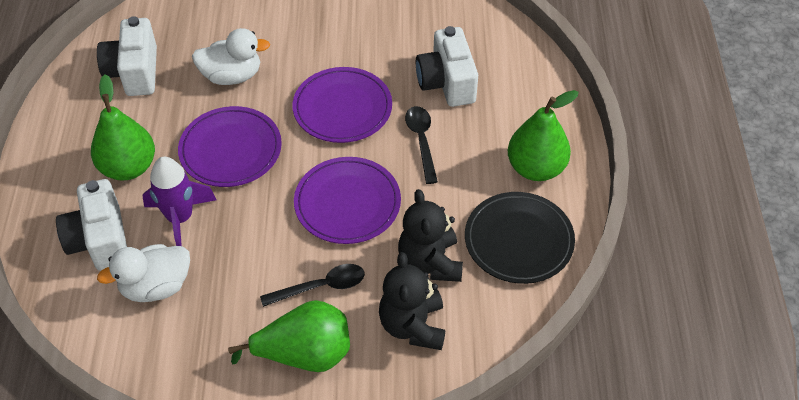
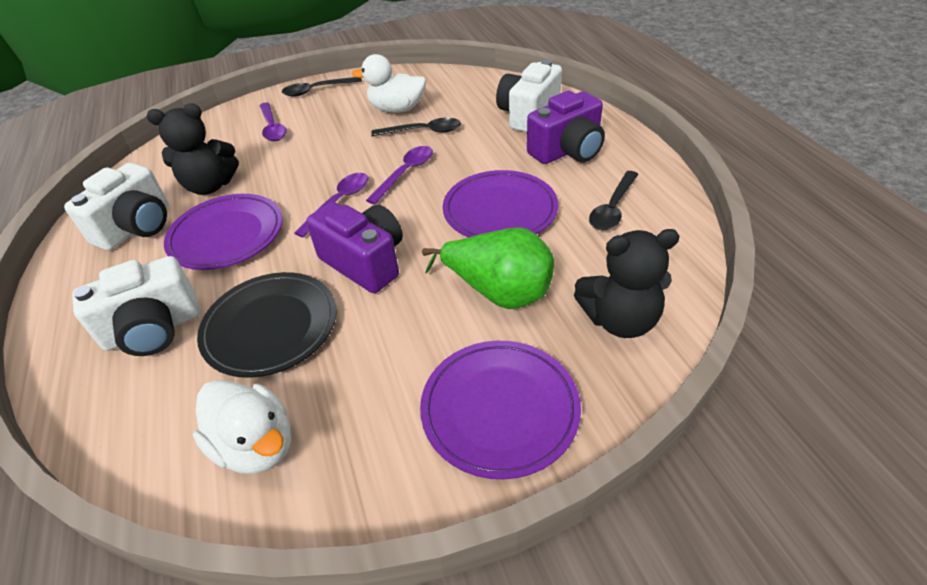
black spoon: 2 -> 3
green pear: 3 -> 1
purple camera: 0 -> 2
purple rocket: 1 -> 0
purple spoon: 0 -> 3

